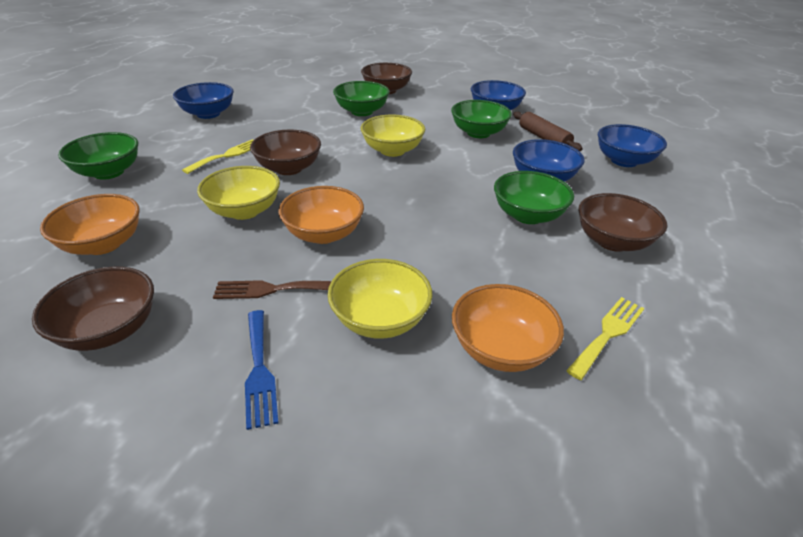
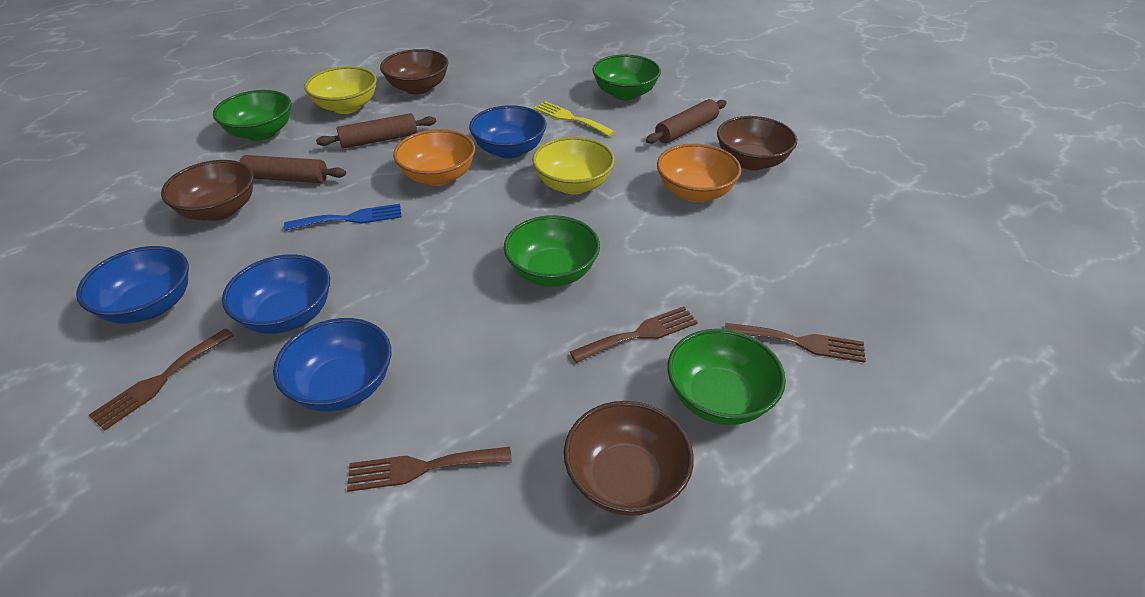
brown fork: 1 -> 4
brown rolling pin: 1 -> 3
orange bowl: 3 -> 2
yellow bowl: 3 -> 2
yellow fork: 2 -> 1

